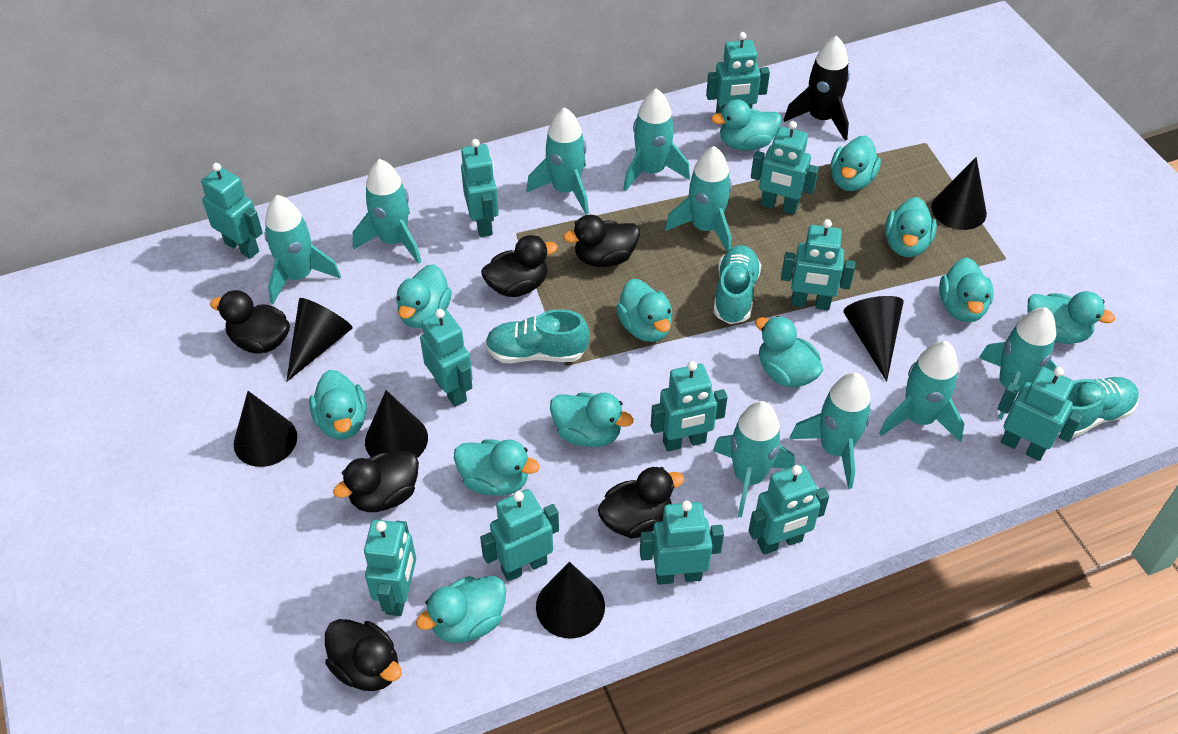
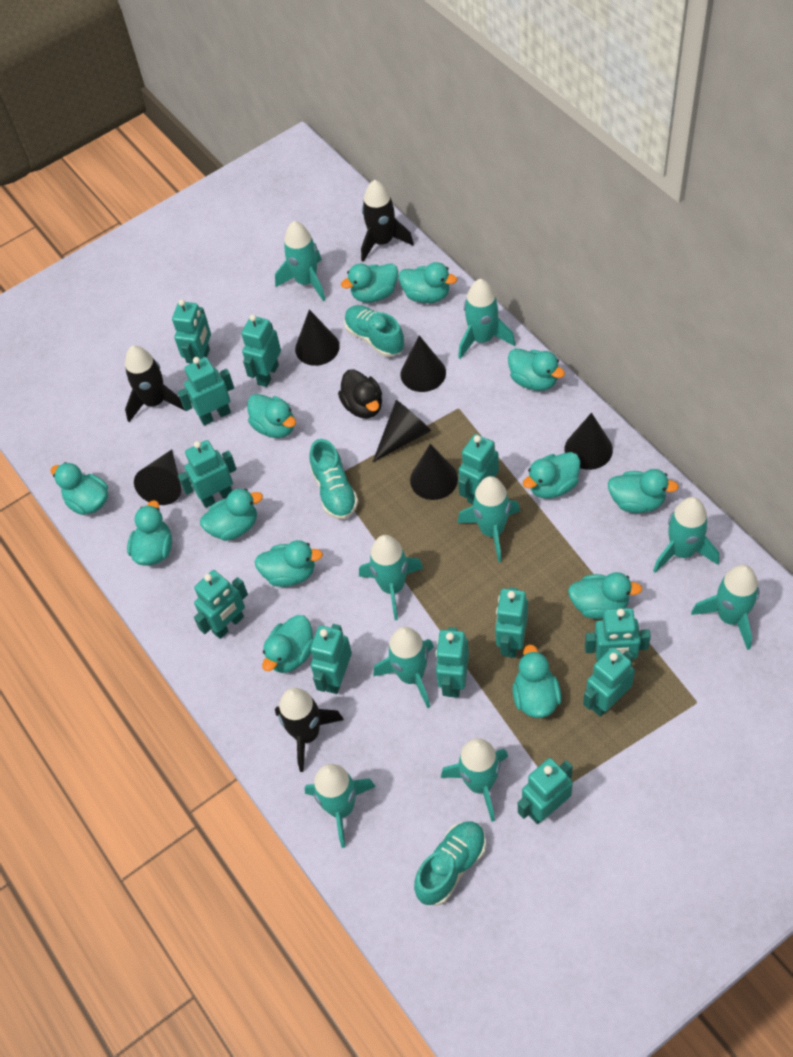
black duck: 6 -> 1
black rocket: 1 -> 3
turquoise duck: 12 -> 13

